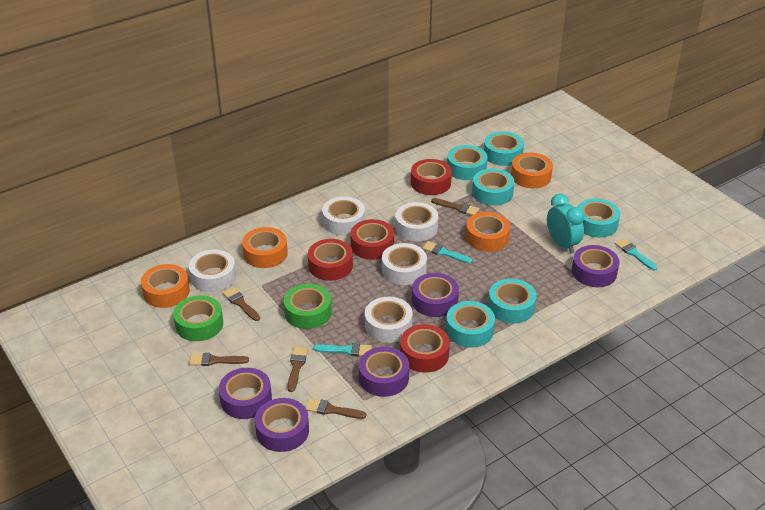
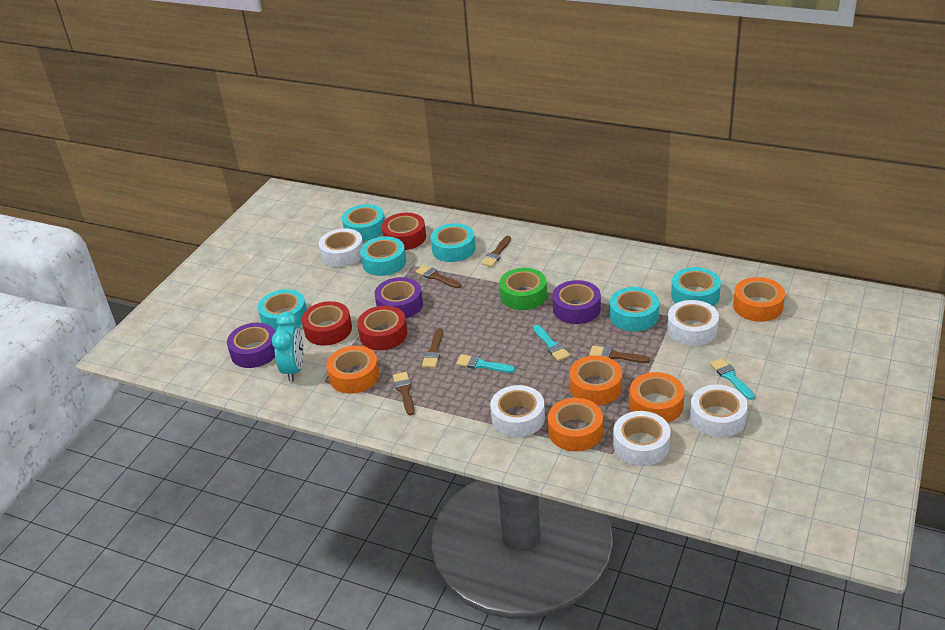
green tape: 2 -> 1
orange tape: 4 -> 5
purple tape: 5 -> 3
red tape: 4 -> 3

